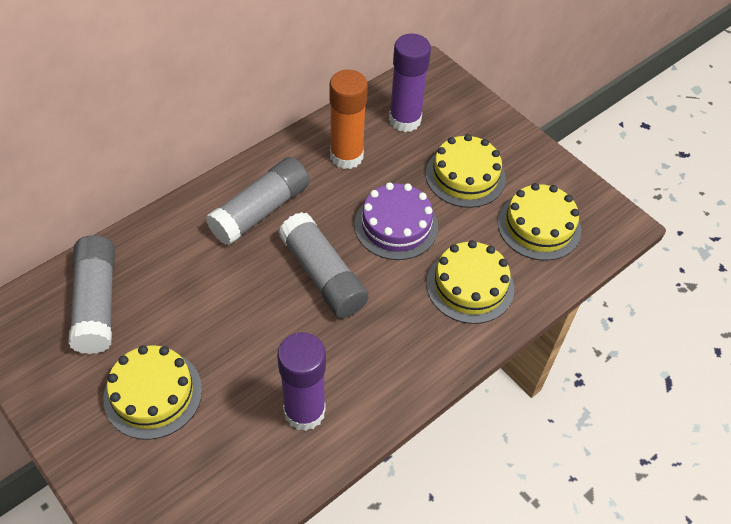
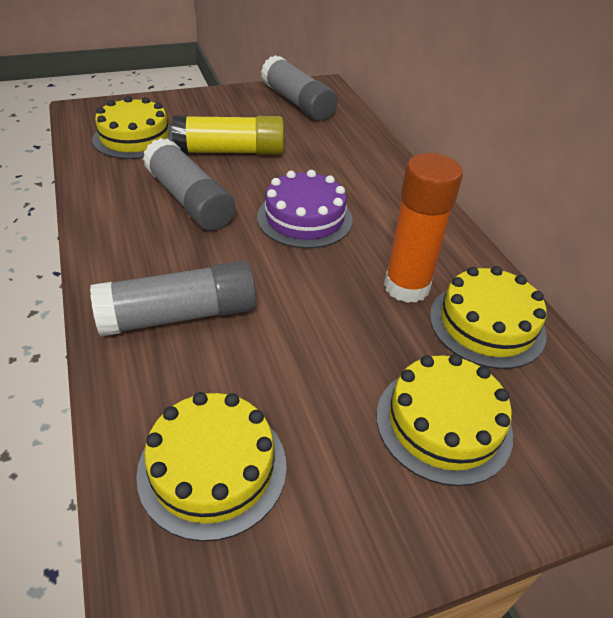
purple glue stick: 2 -> 0
yellow glue stick: 0 -> 1

